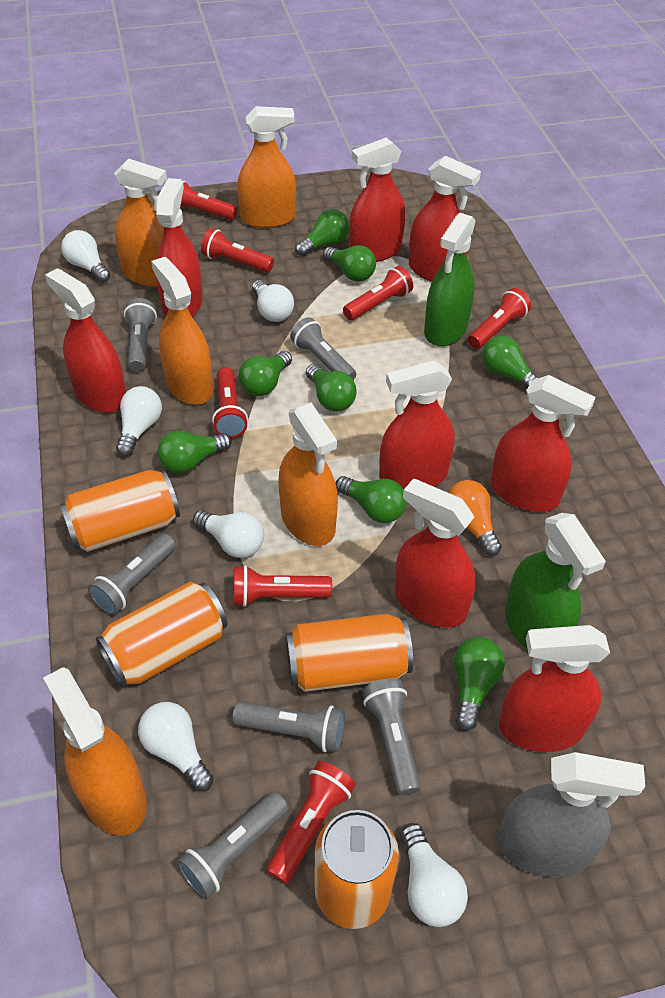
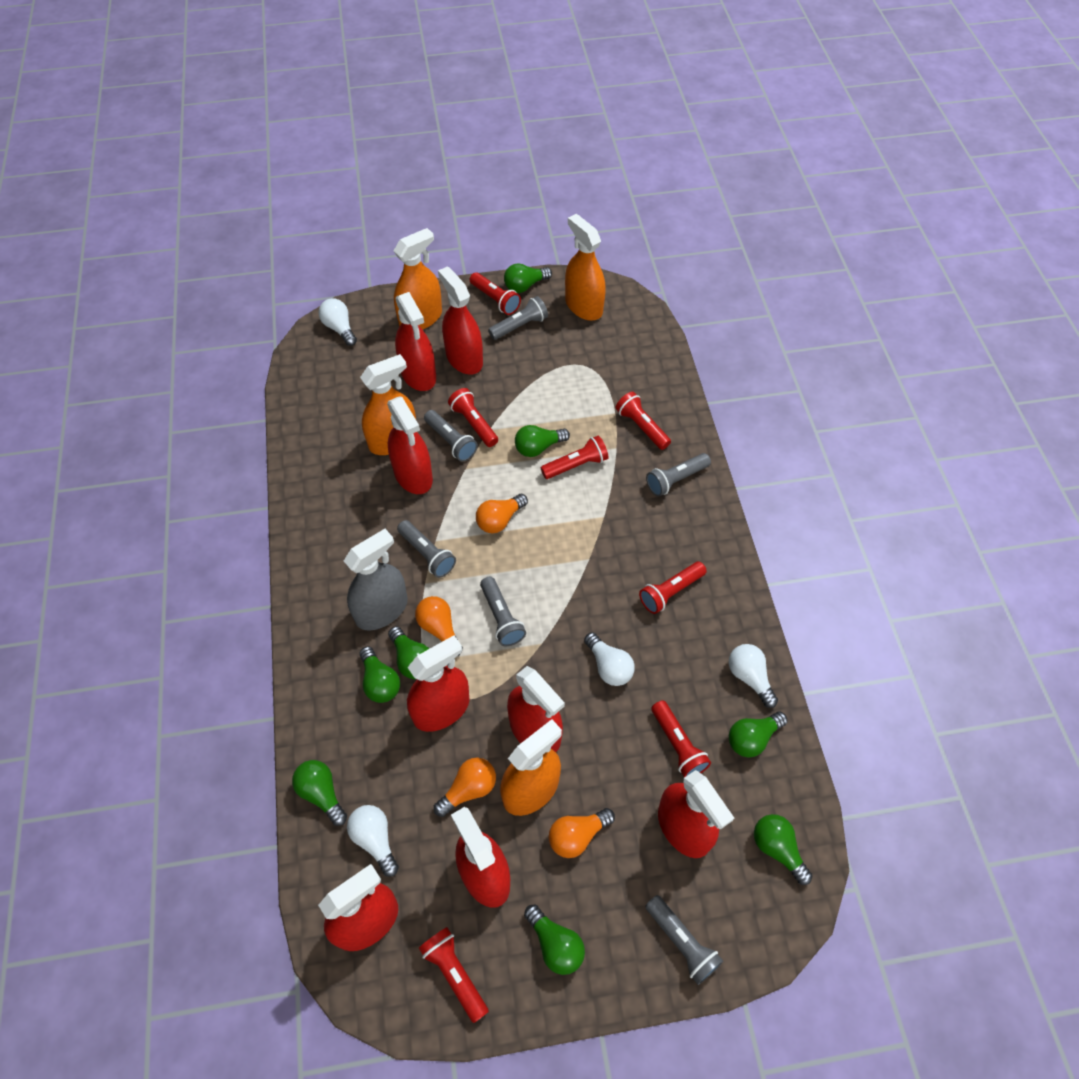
green spray bottle: 2 -> 0
orange can: 4 -> 0
orange light bulb: 1 -> 4
orange spray bottle: 5 -> 4
white light bulb: 6 -> 4

